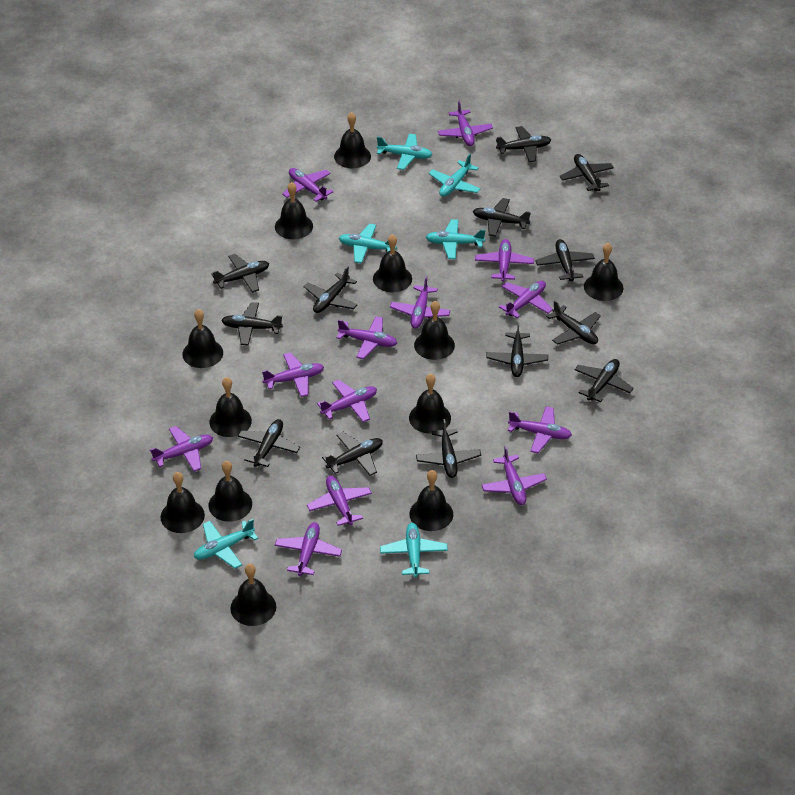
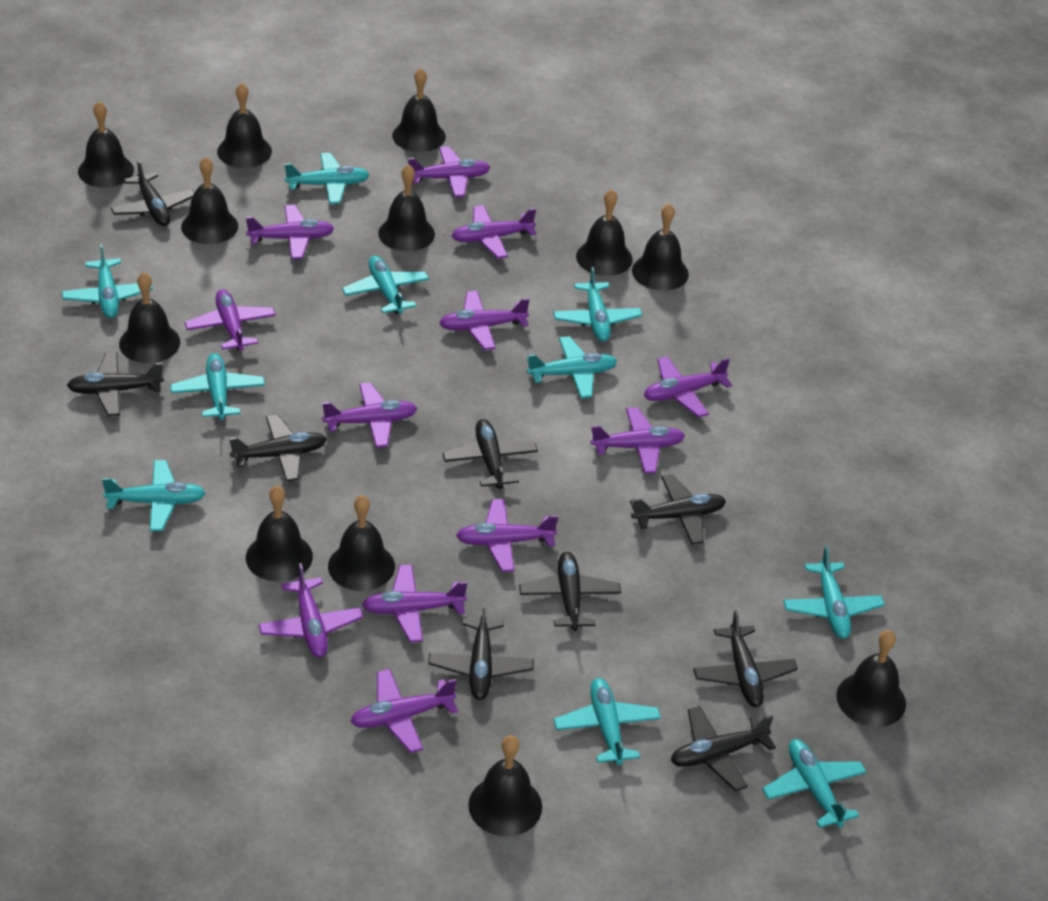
black plane: 13 -> 9
purple plane: 13 -> 12
turquoise plane: 6 -> 10

